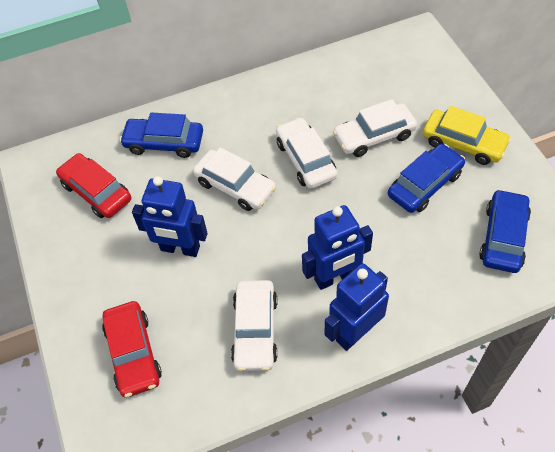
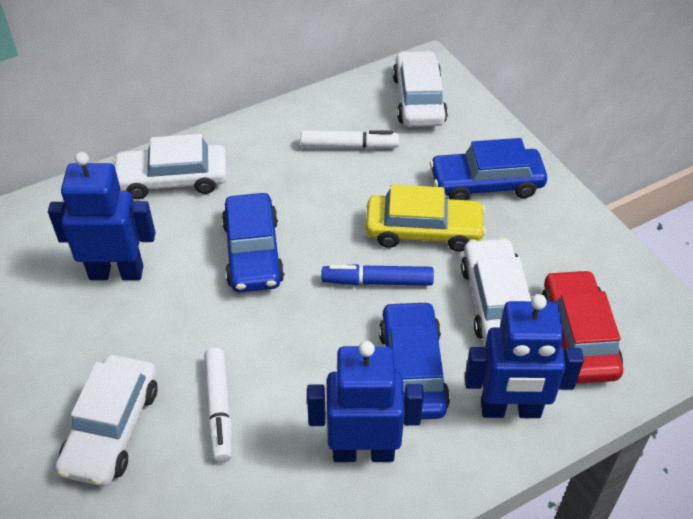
blue marker: 0 -> 1
red car: 2 -> 1
white marker: 0 -> 2

